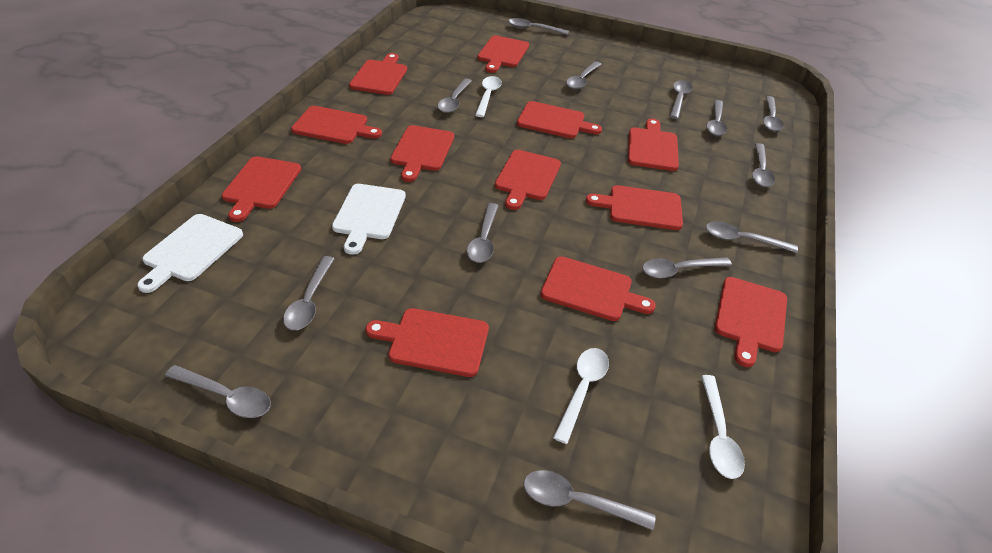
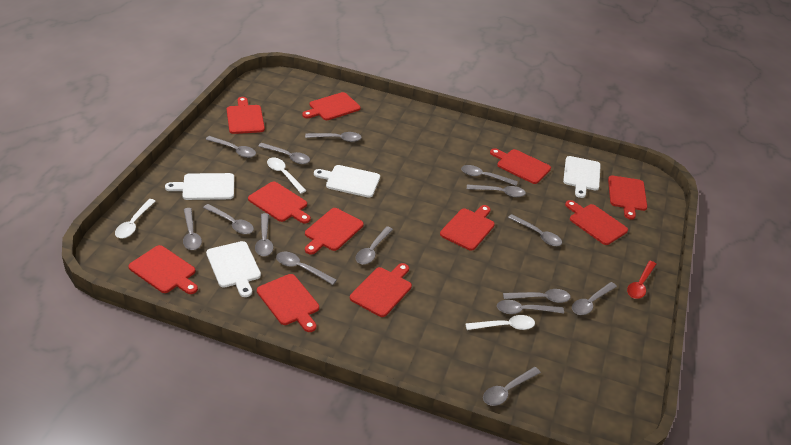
grey spoon: 13 -> 15
red cutting board: 12 -> 11
red spoon: 0 -> 1
white cutting board: 2 -> 4

